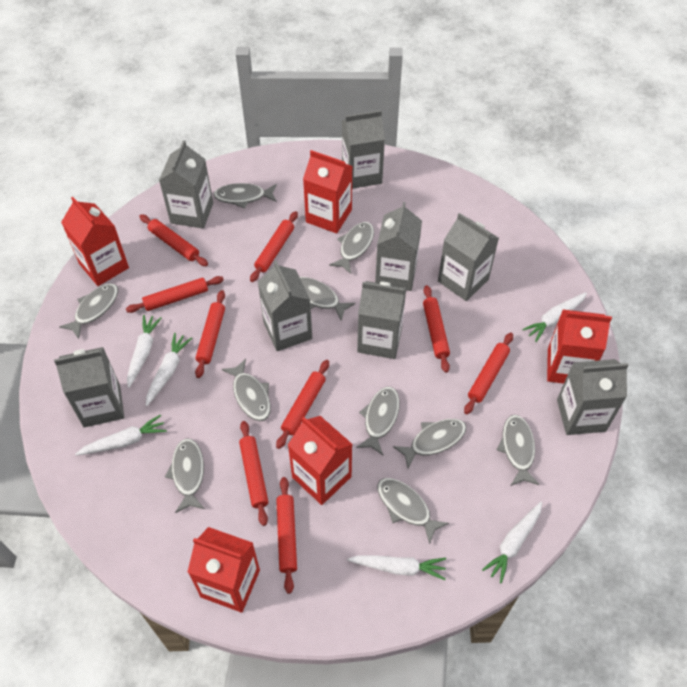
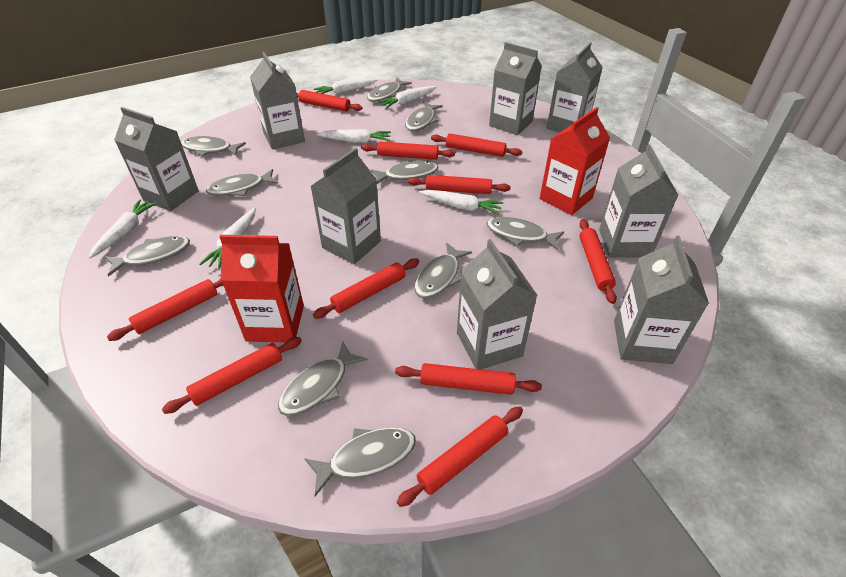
red carton: 5 -> 2
red rolling pin: 9 -> 10

